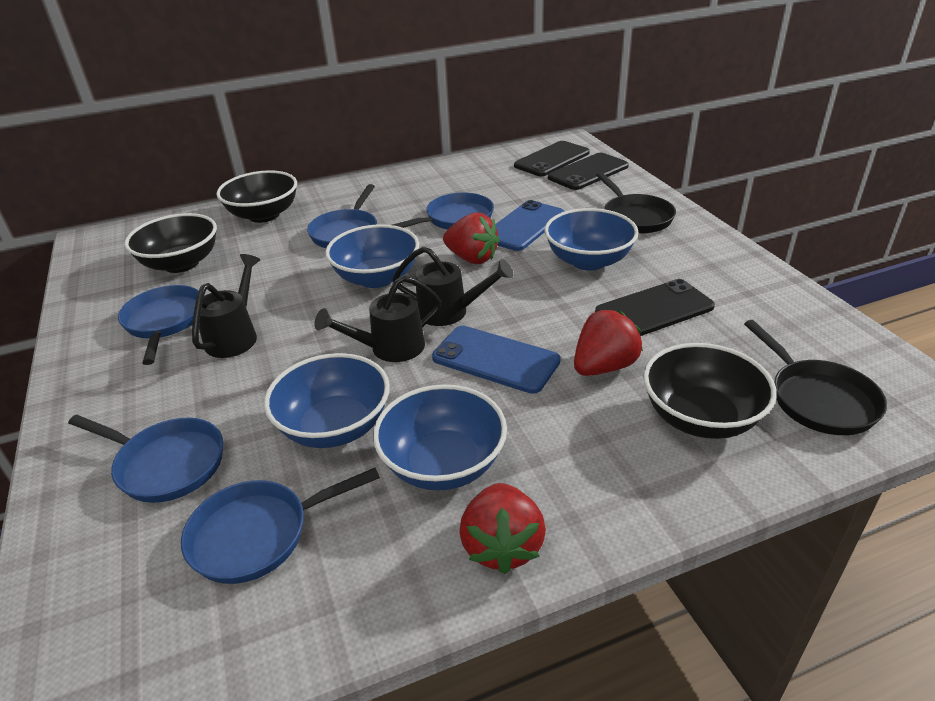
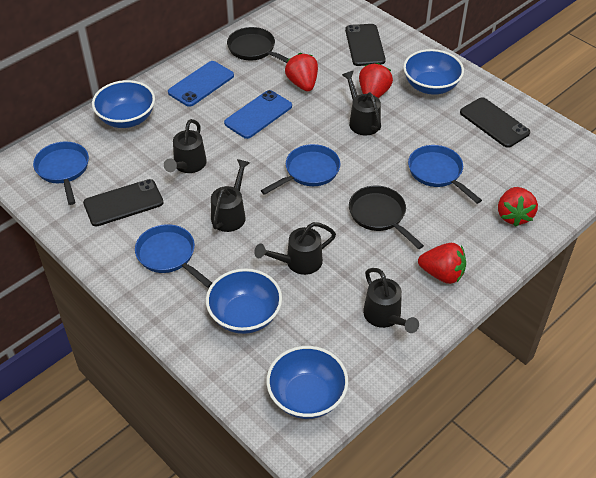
black bowl: 3 -> 0
black watering can: 3 -> 5
blue pan: 5 -> 4
red strawberry: 3 -> 4

